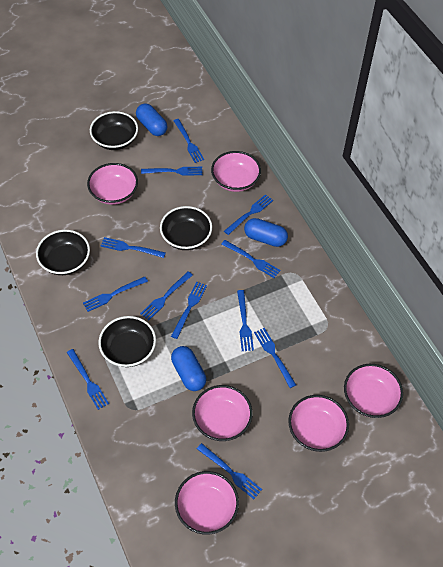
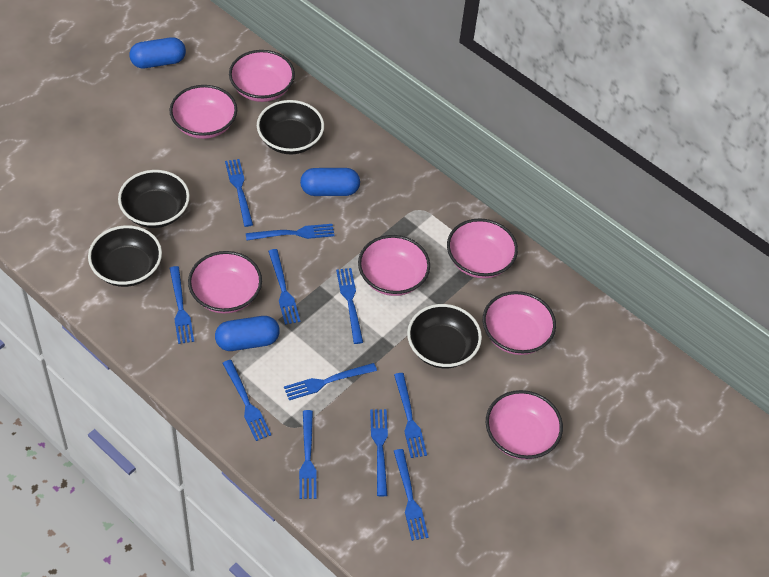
blue fork: 12 -> 11
pink bowl: 6 -> 7

